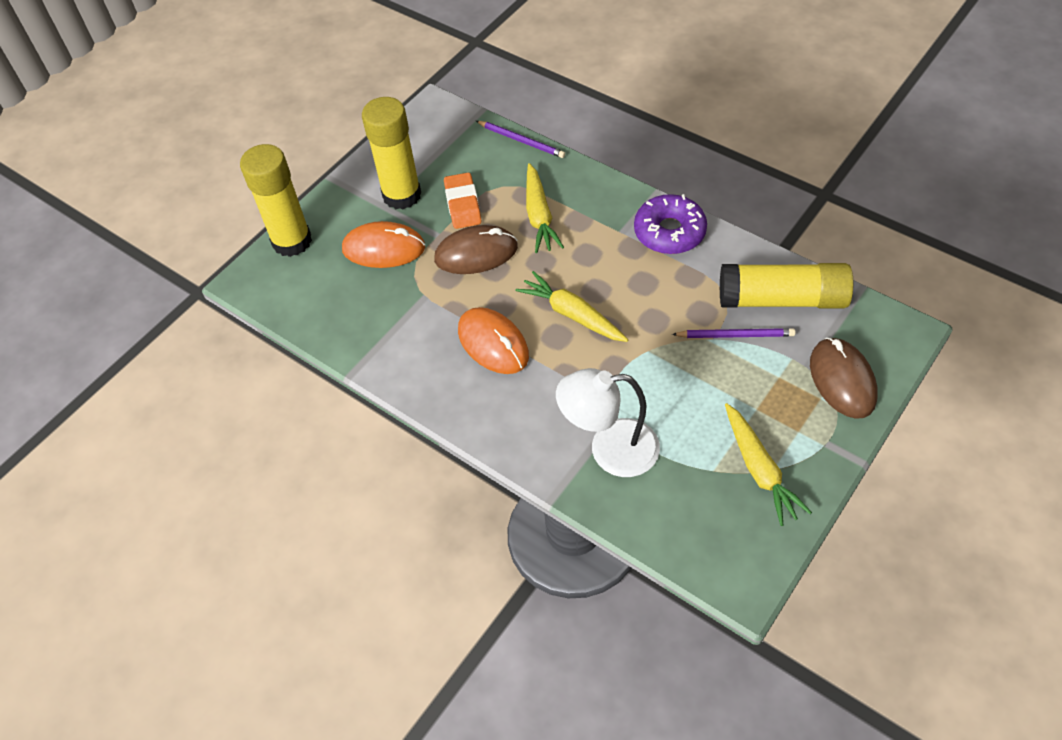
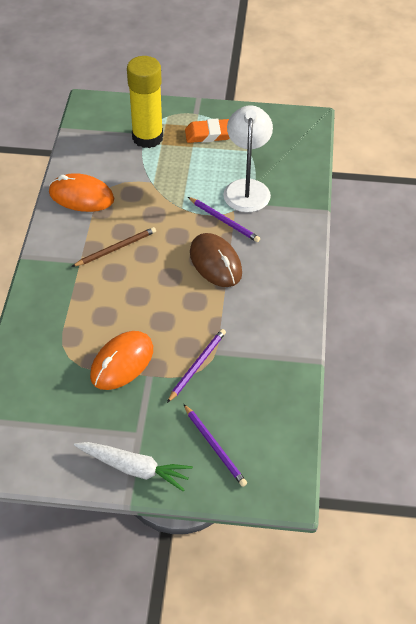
brown mouse: 2 -> 1
brown pencil: 0 -> 1
purple donut: 1 -> 0
purple pencil: 2 -> 3
white carrot: 0 -> 1
yellow carrot: 3 -> 0
yellow glue stick: 3 -> 1

